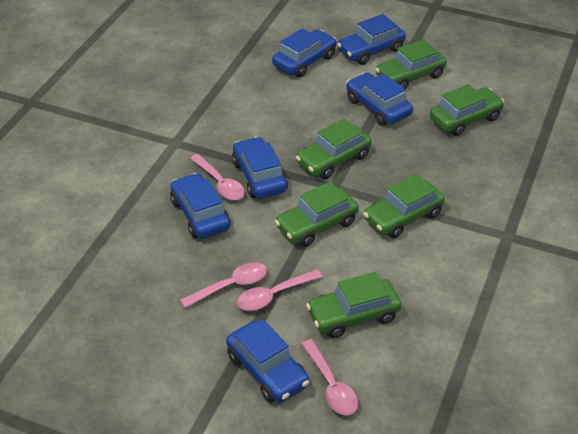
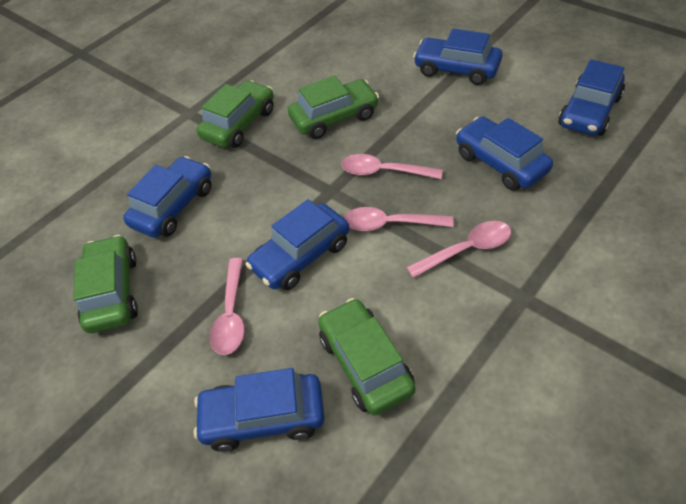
green car: 6 -> 4

